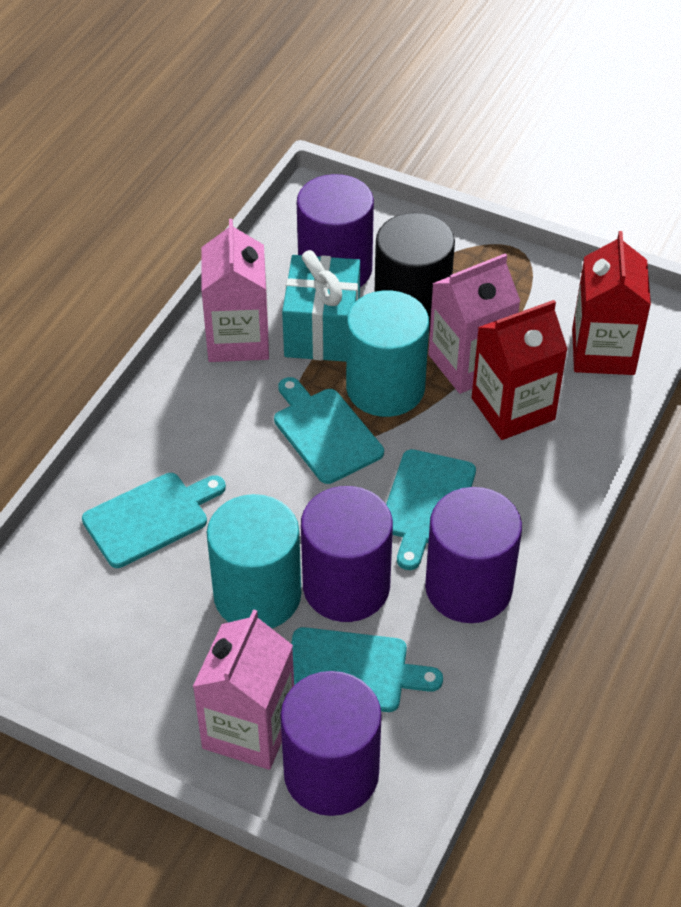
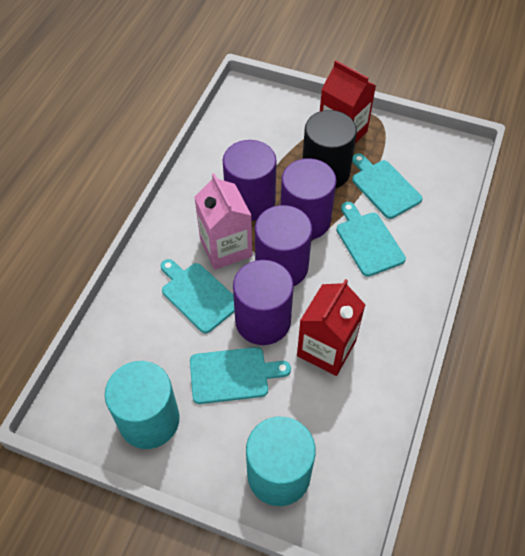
pink carton: 3 -> 1
turquoise gift: 1 -> 0

